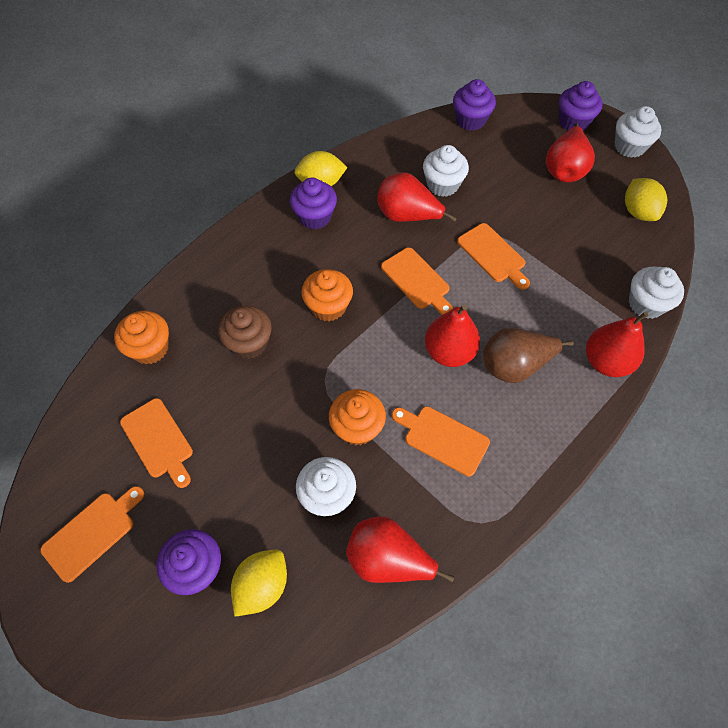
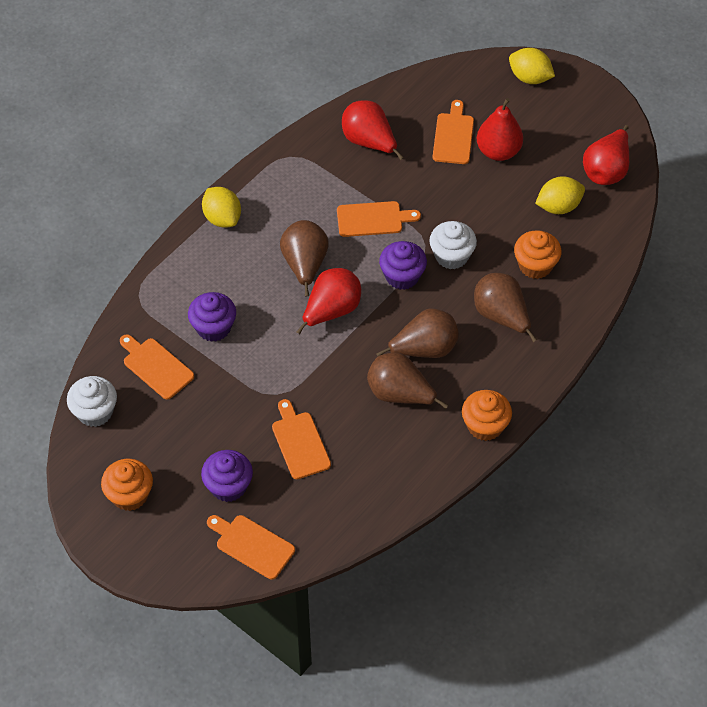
brown cupcake: 1 -> 0
brown pear: 1 -> 4
purple cupcake: 4 -> 3
red pear: 5 -> 4
white cupcake: 4 -> 2

